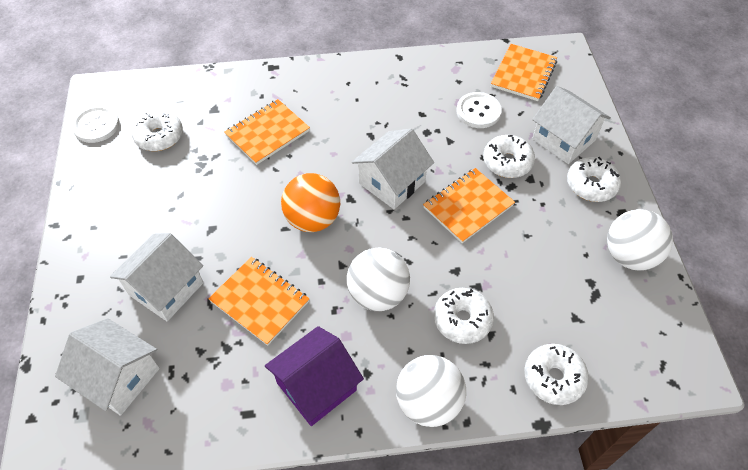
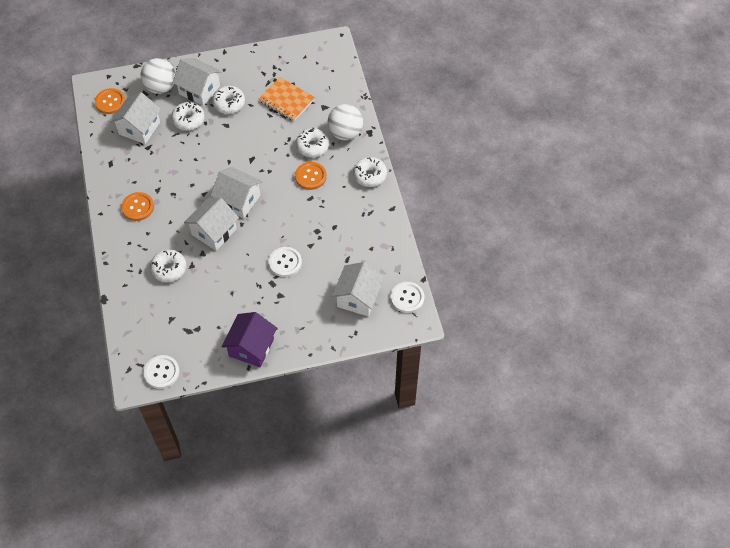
orange ball: 1 -> 0
orange button: 0 -> 3
orange notebook: 4 -> 1
white ball: 3 -> 2
white button: 2 -> 3
white house: 4 -> 5

